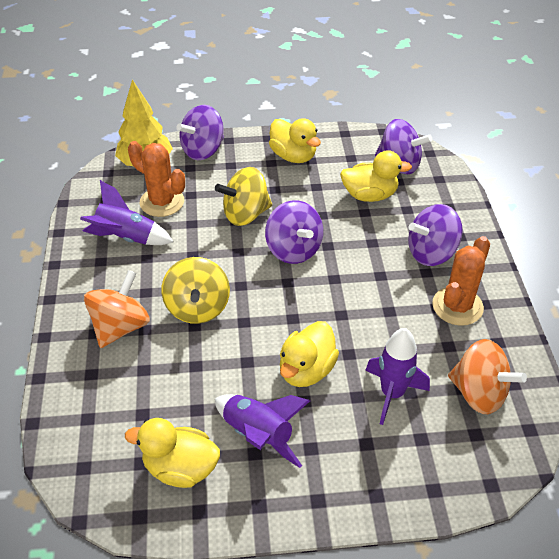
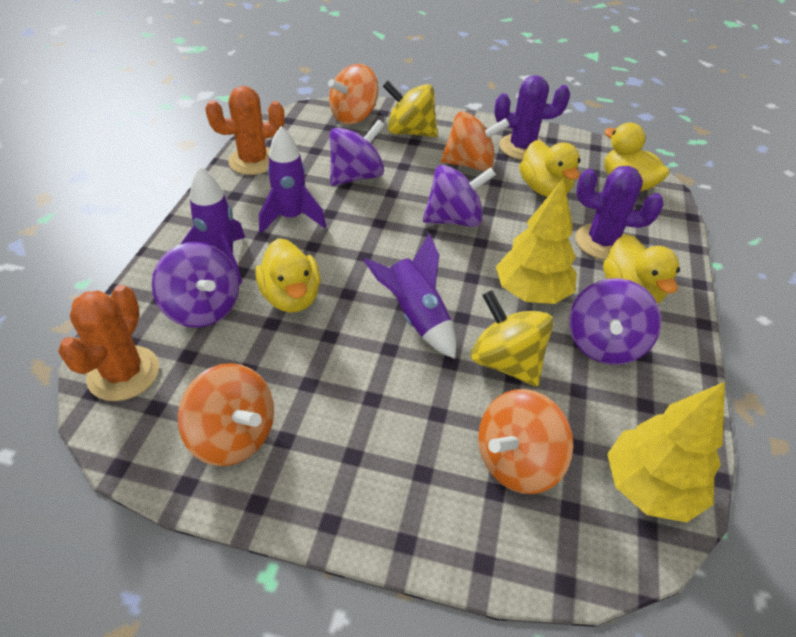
orange spinning top: 2 -> 4
purple cactus: 0 -> 2
yellow tree: 1 -> 2

